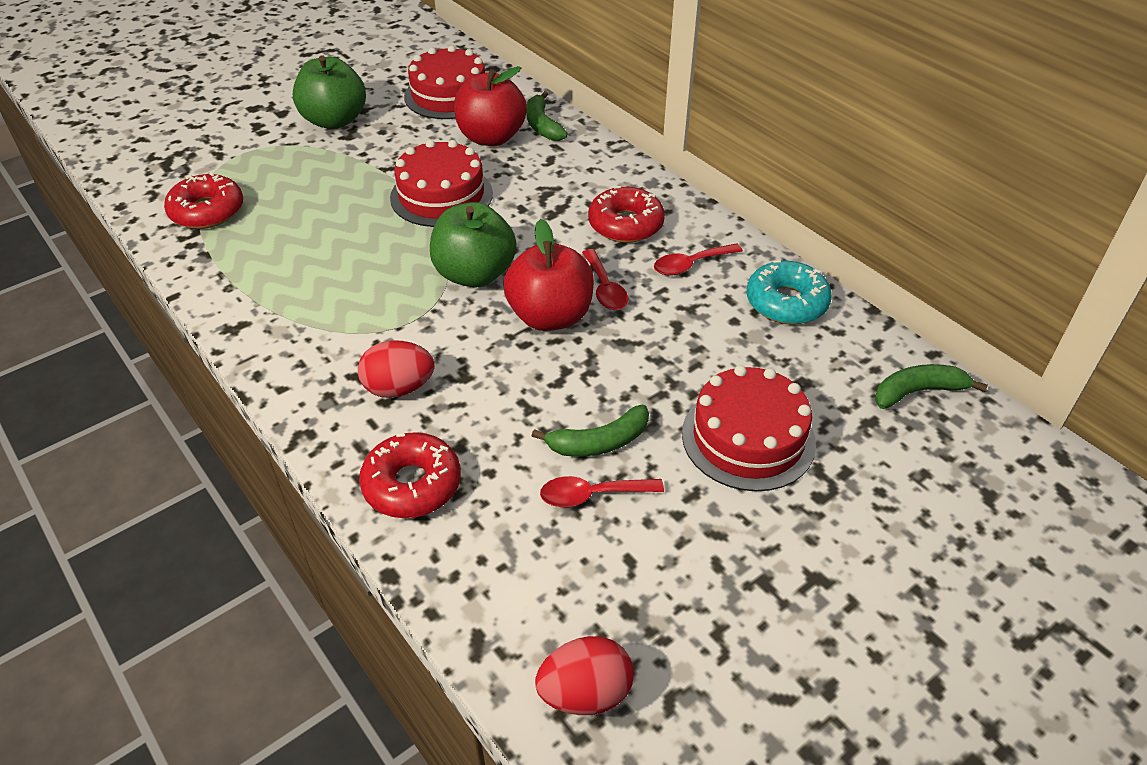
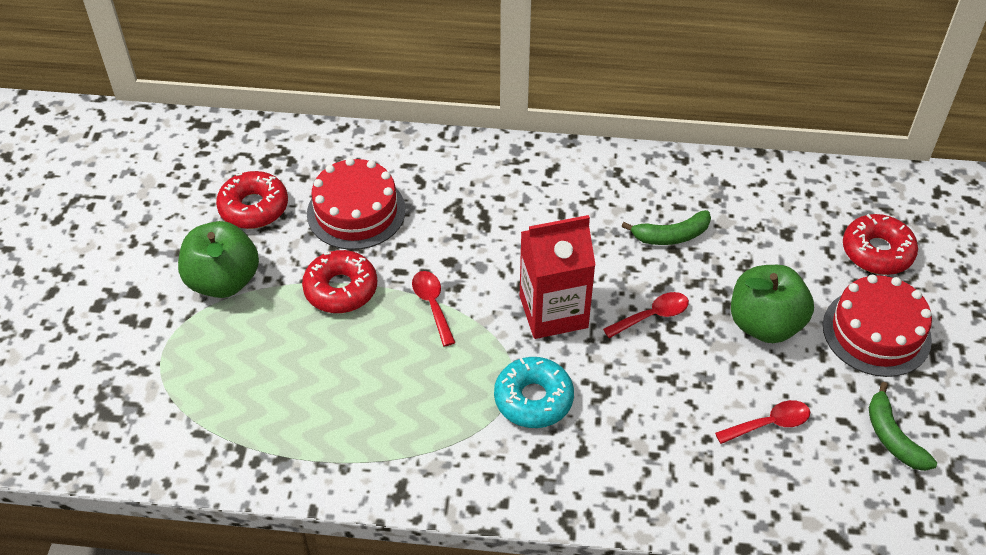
green banana: 3 -> 2
red apple: 2 -> 0
red cake: 3 -> 2
red carton: 0 -> 1
red egg: 2 -> 0

